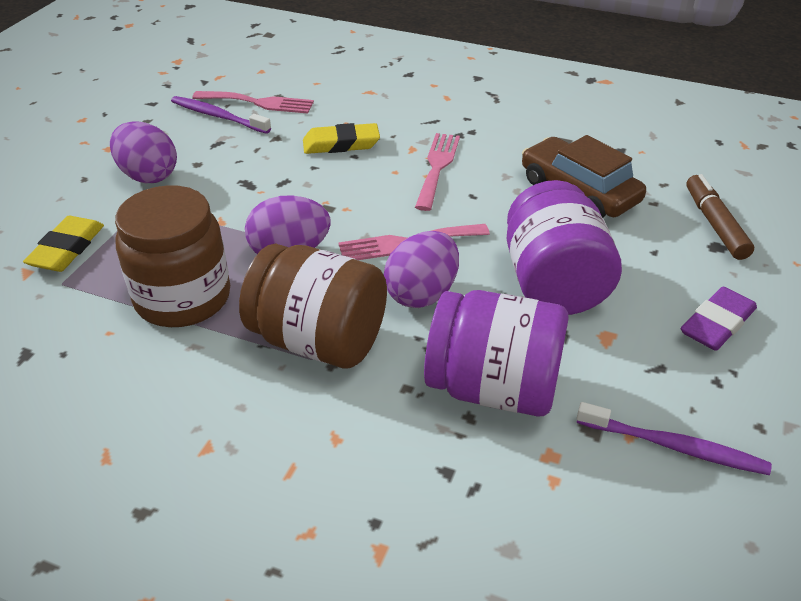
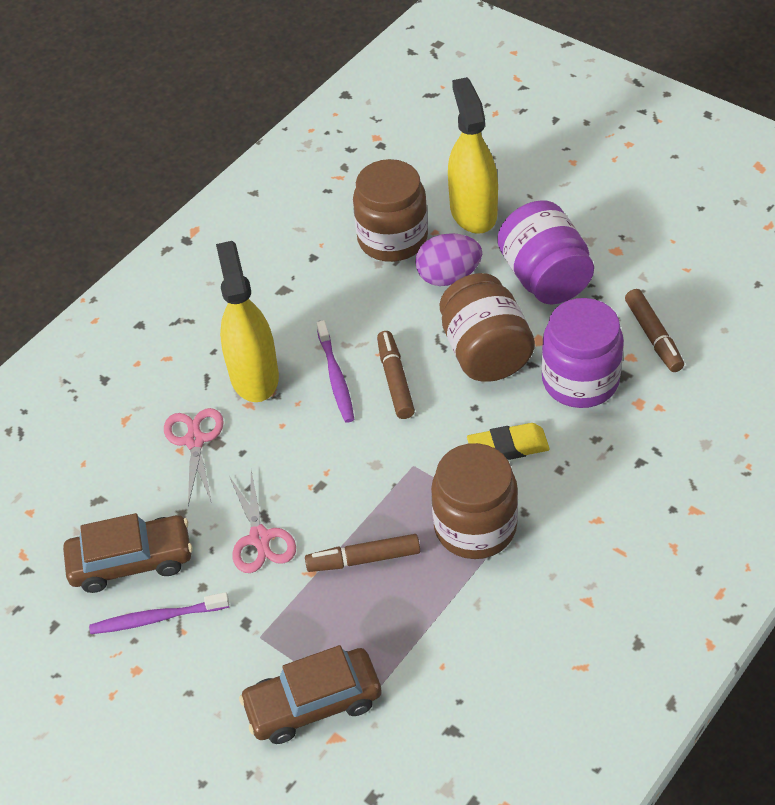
brown car: 1 -> 2
brown jar: 2 -> 3
brown marker: 1 -> 3
pink fork: 3 -> 0
pink scissors: 0 -> 2
purple egg: 3 -> 1
purple eraser: 1 -> 0
yellow eraser: 2 -> 1
yellow spray bottle: 0 -> 2

